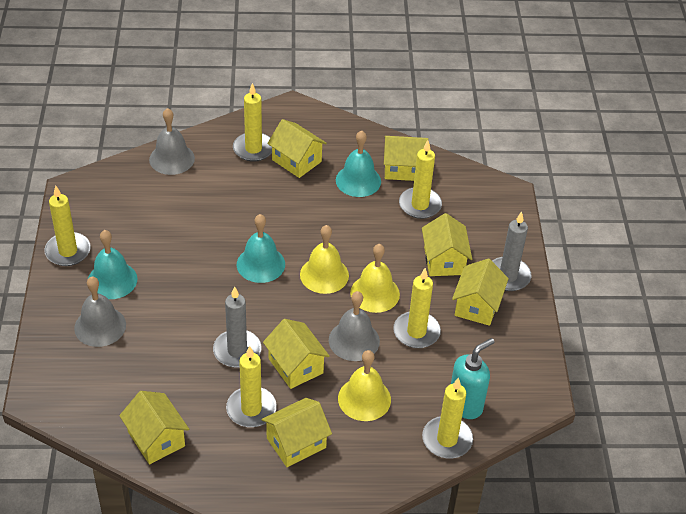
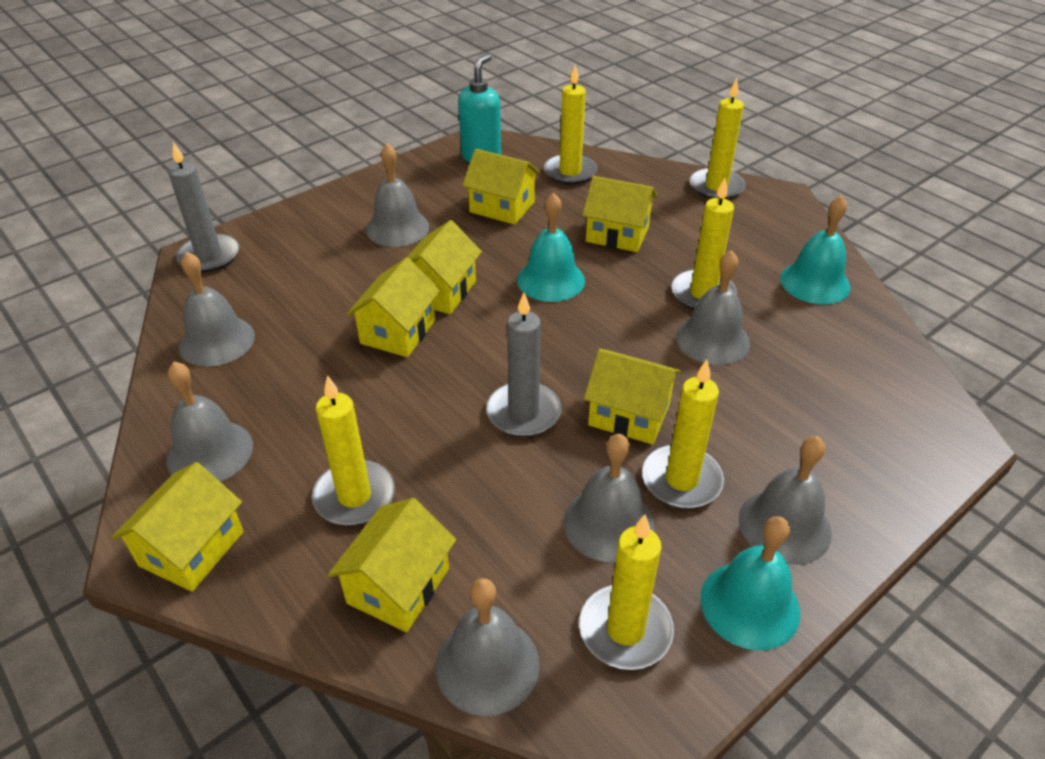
grey bell: 3 -> 7
yellow bell: 3 -> 0

